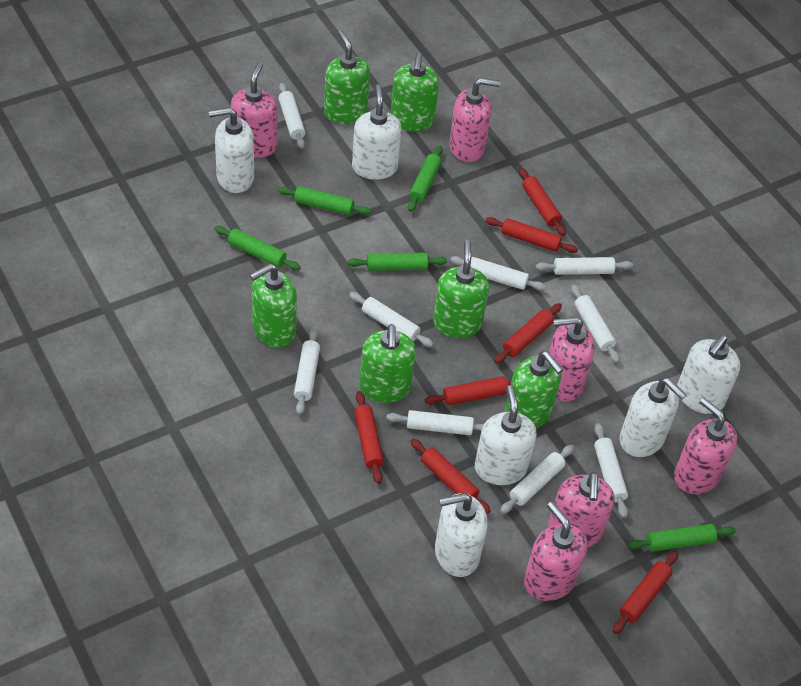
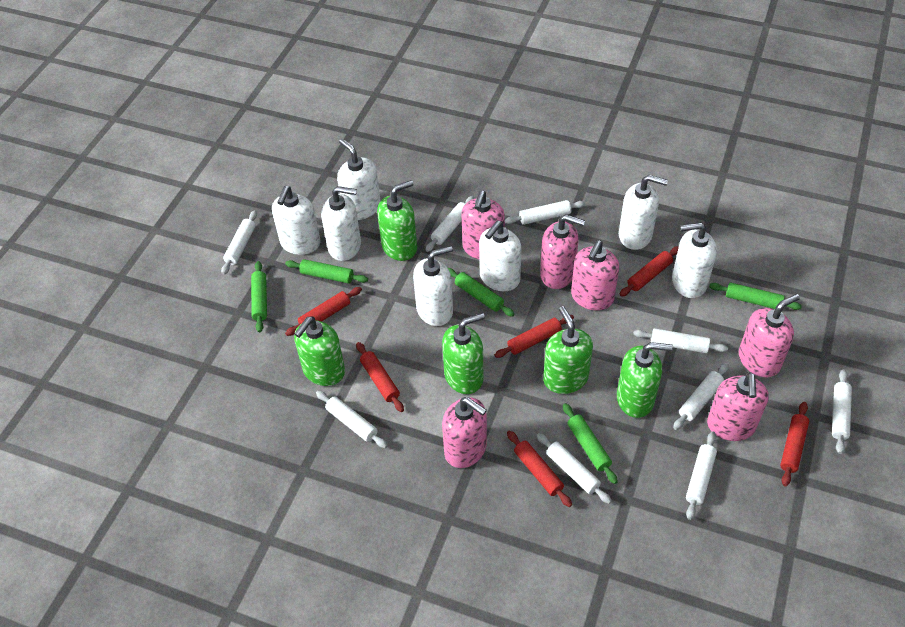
green soap dispenser: 6 -> 5
red rolling pin: 7 -> 6
white soap dispenser: 6 -> 7

